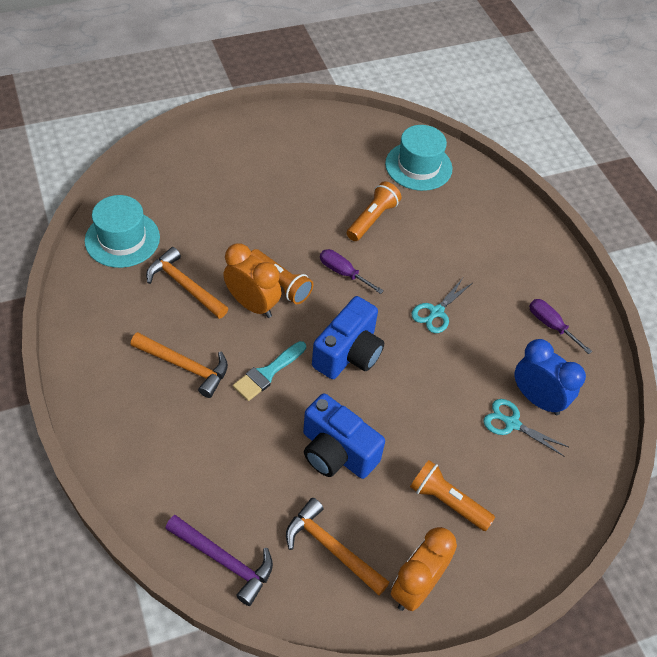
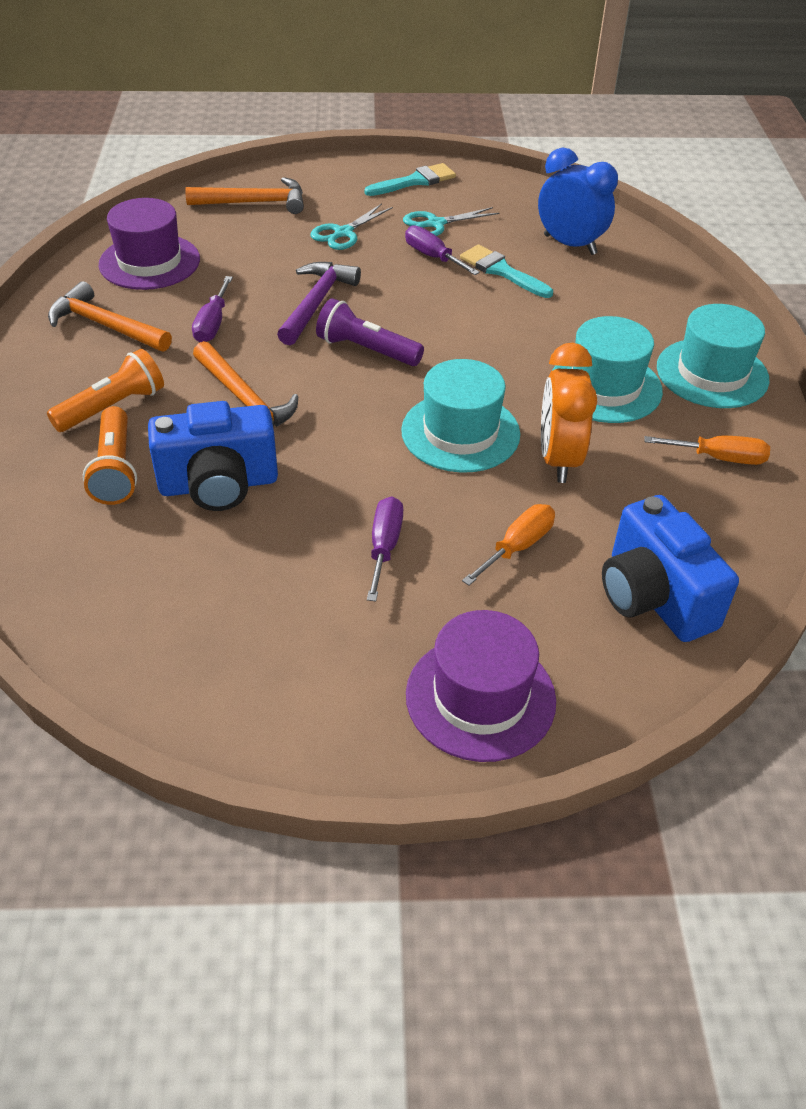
orange clock: 2 -> 1
orange flashlight: 3 -> 2
orange screwdriver: 0 -> 2
purple flashlight: 0 -> 1
purple hat: 0 -> 2
purple screwdriver: 2 -> 3
turquoise brush: 1 -> 2
turquoise hat: 2 -> 3

